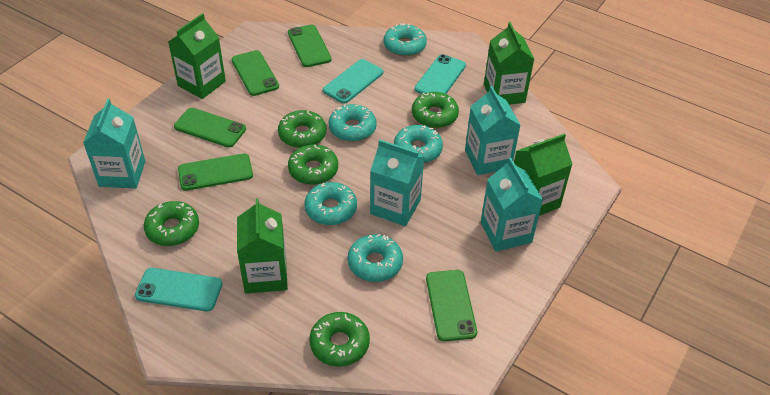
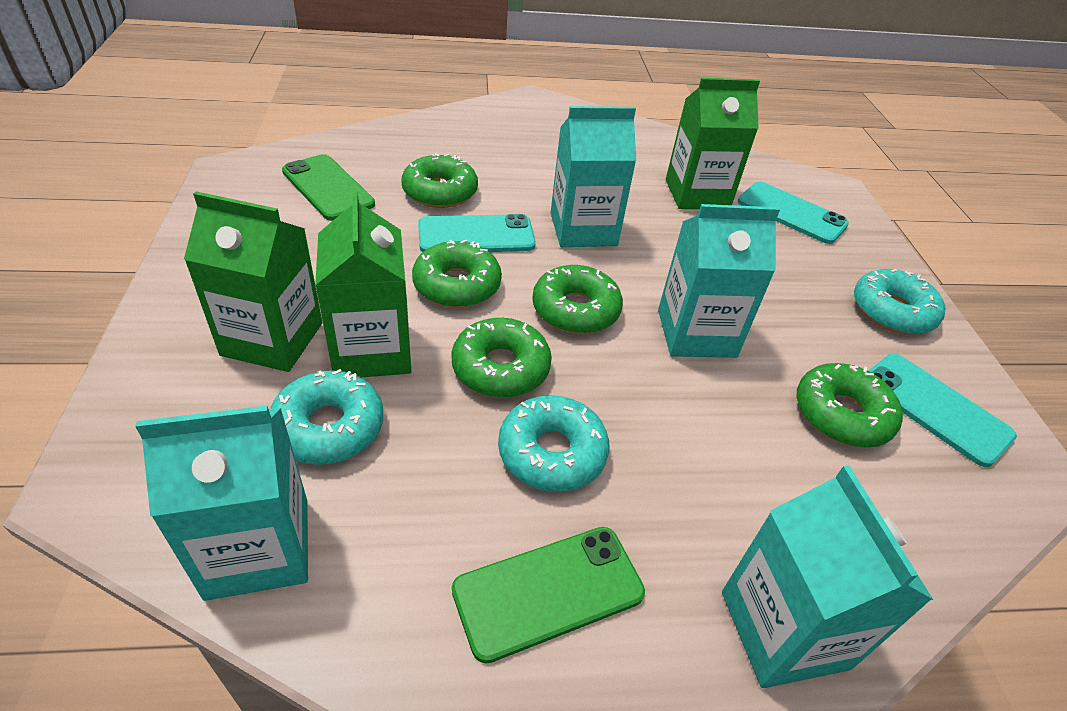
green carton: 4 -> 3
green phone: 5 -> 2
turquoise donut: 5 -> 3

